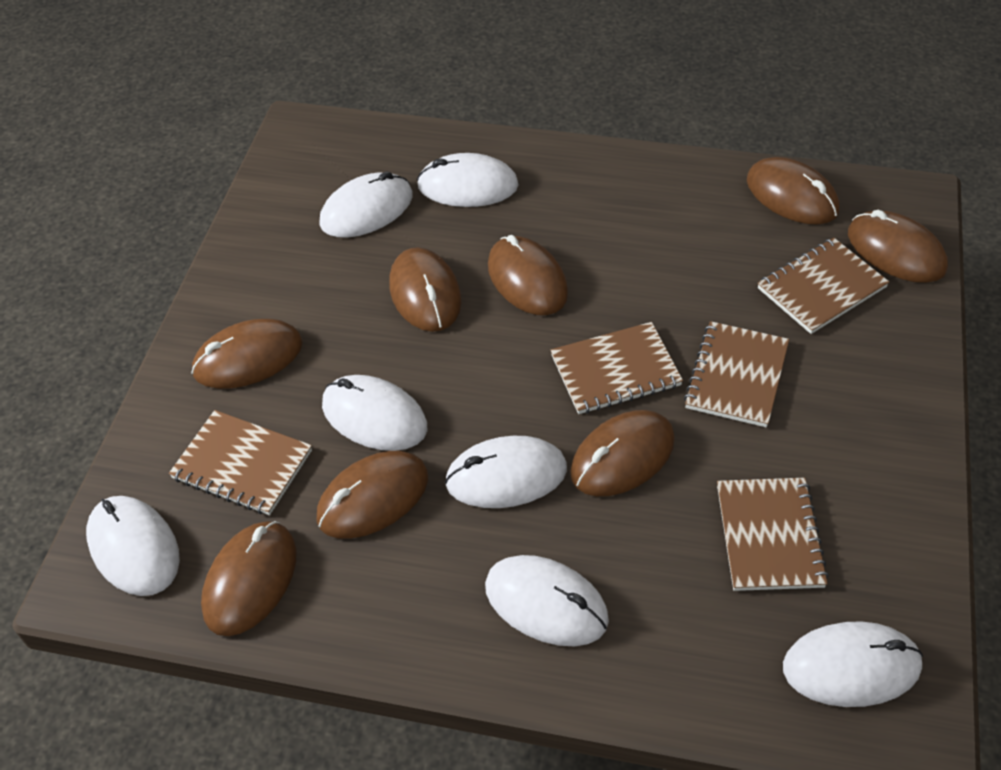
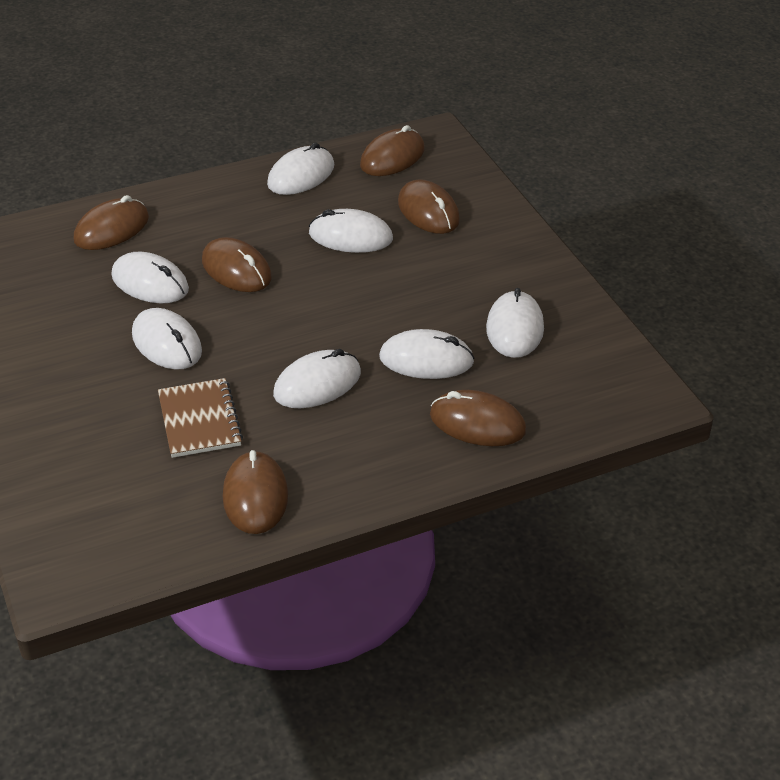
brown mouse: 8 -> 6
brown notebook: 5 -> 1

